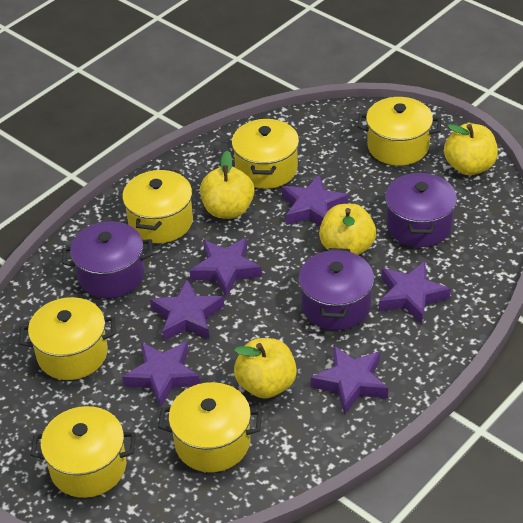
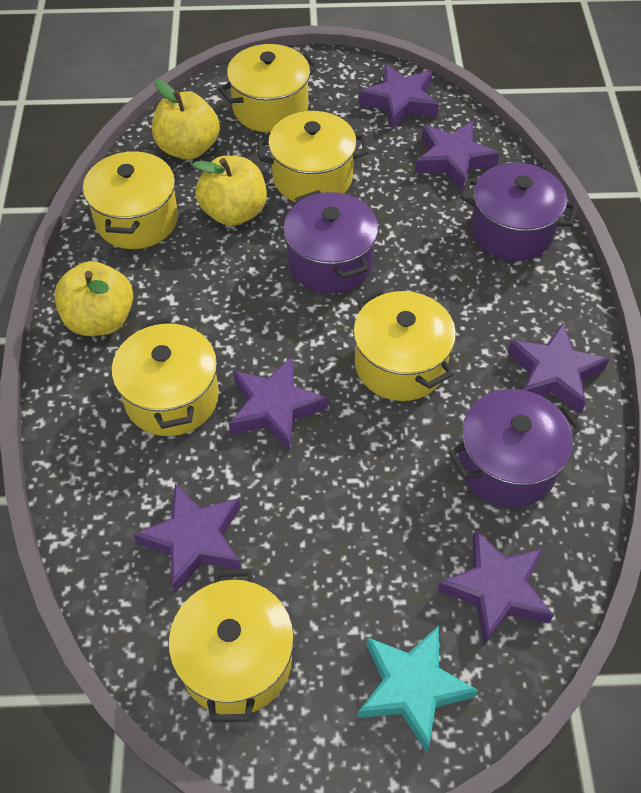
turquoise star: 0 -> 1
yellow apple: 4 -> 3

